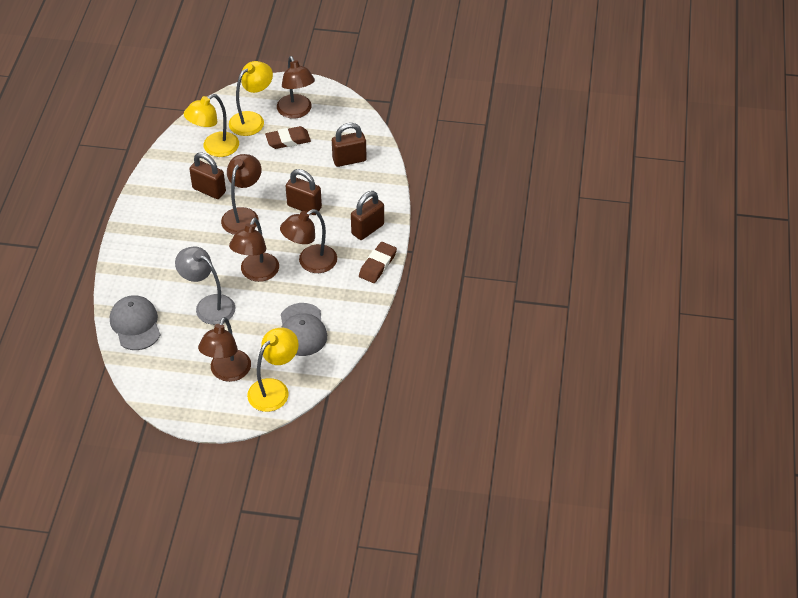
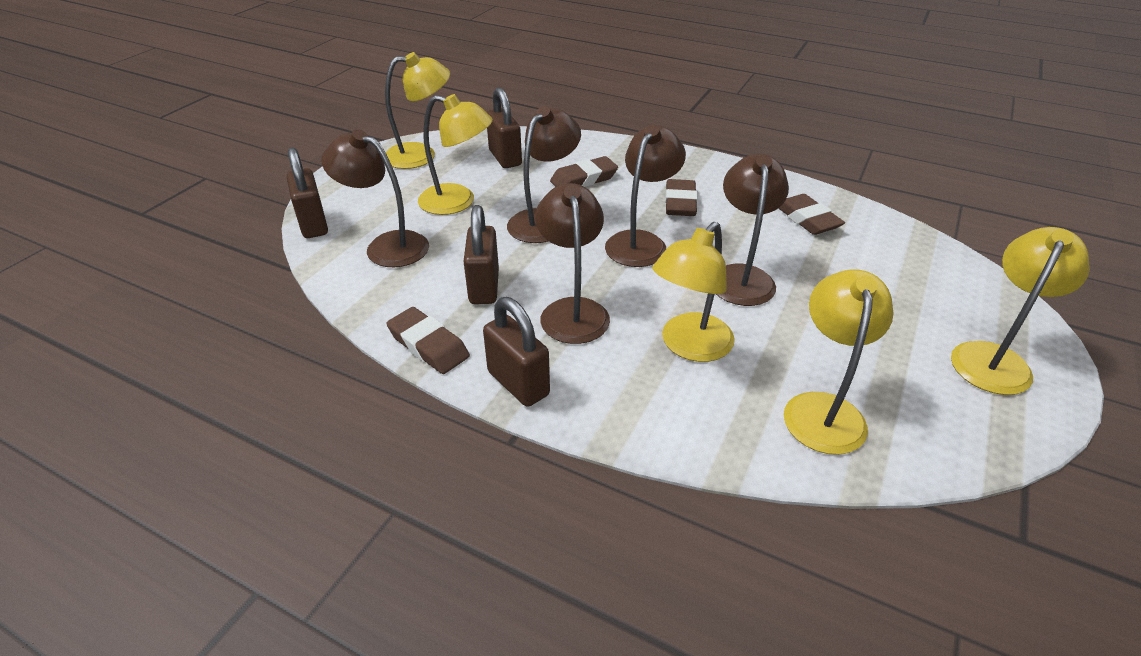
brown eraser: 2 -> 4
grey cap: 2 -> 0
grey lamp: 1 -> 0
yellow lamp: 3 -> 5

